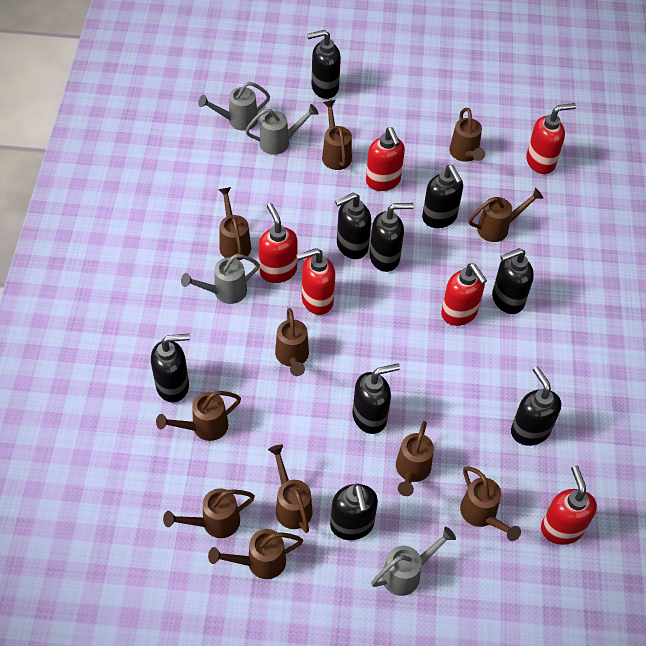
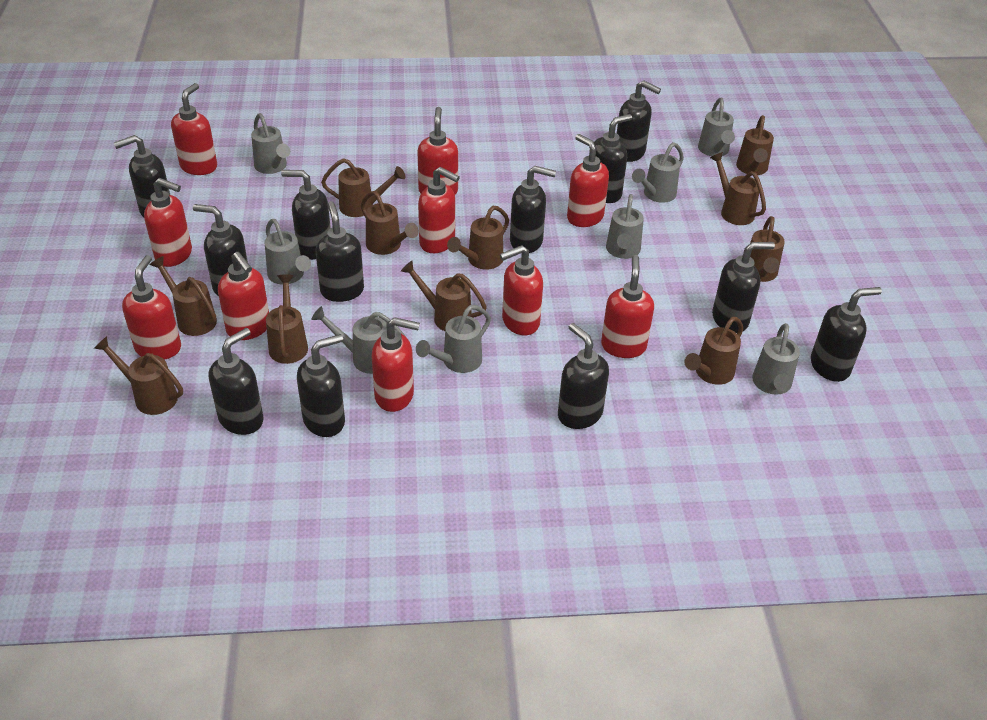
black soap dispenser: 9 -> 12
grey watering can: 4 -> 8
red soap dispenser: 6 -> 10

